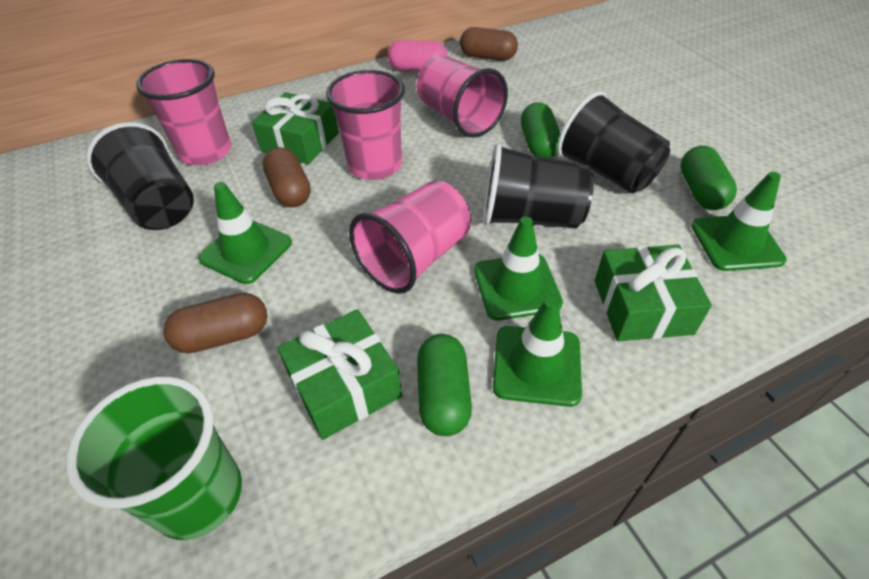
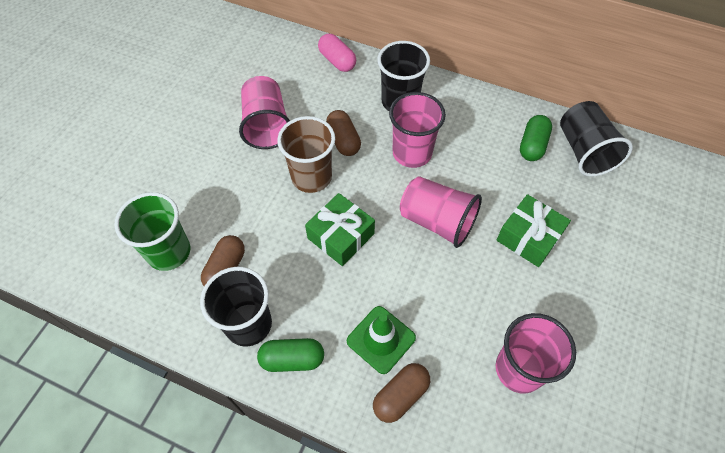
brown cup: 0 -> 1
green capsule: 3 -> 2
green gift: 3 -> 2
green traffic cone: 4 -> 1

